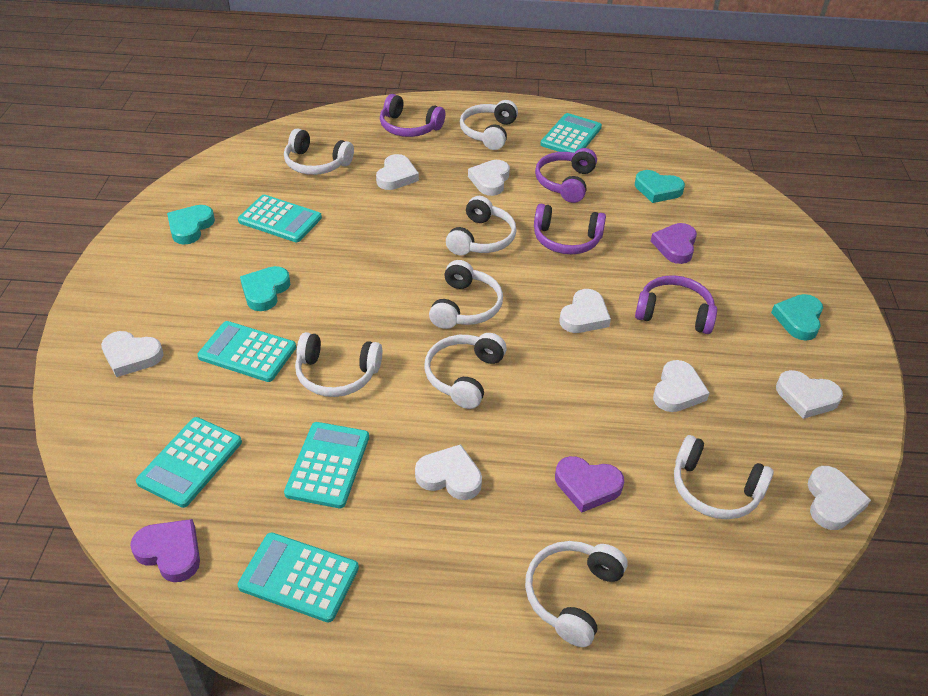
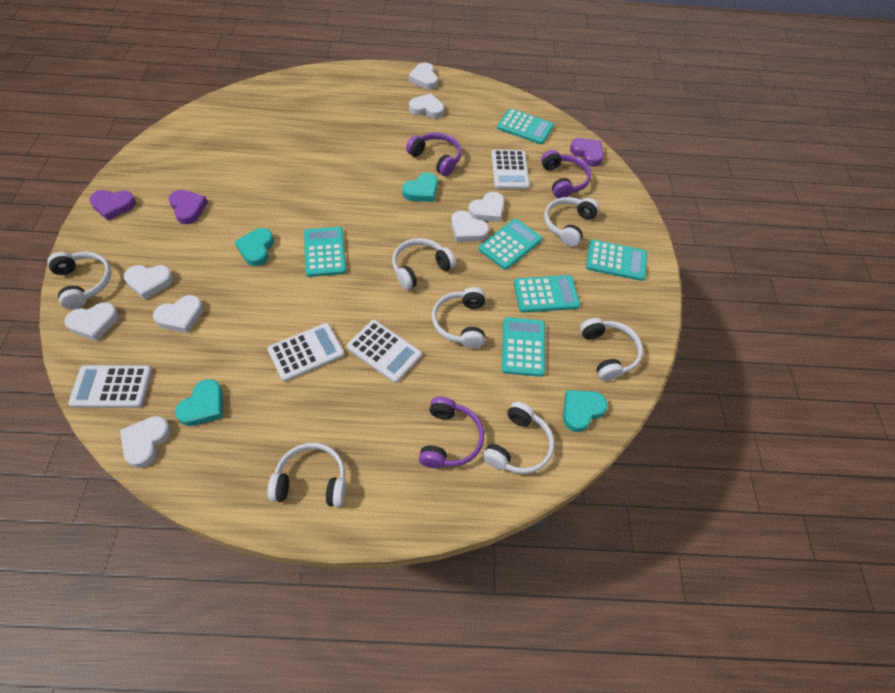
purple headphones: 4 -> 3
white calculator: 0 -> 4
white headphones: 8 -> 7

